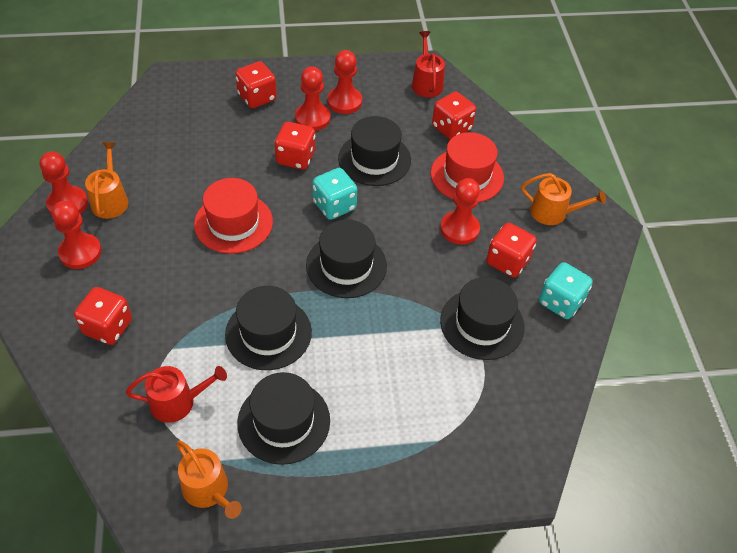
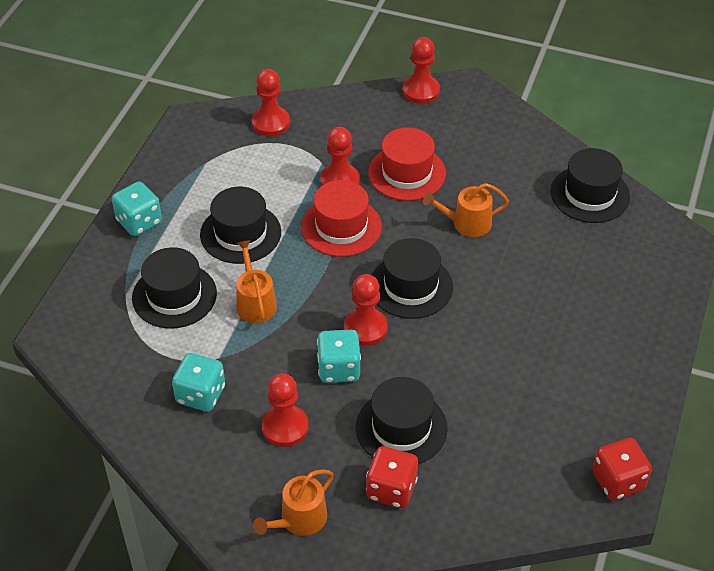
red dice: 5 -> 2
red watering can: 2 -> 0
turquoise dice: 2 -> 3

